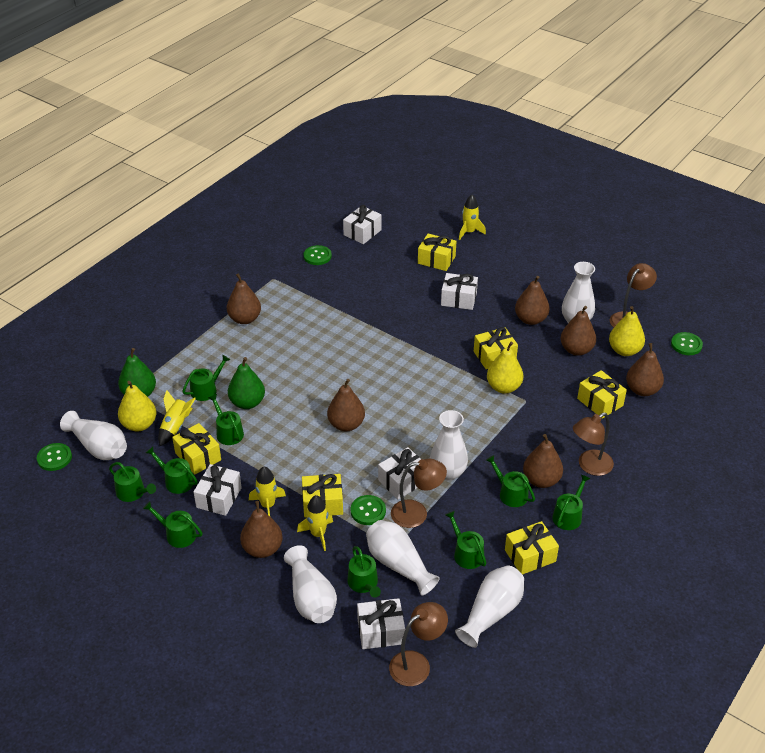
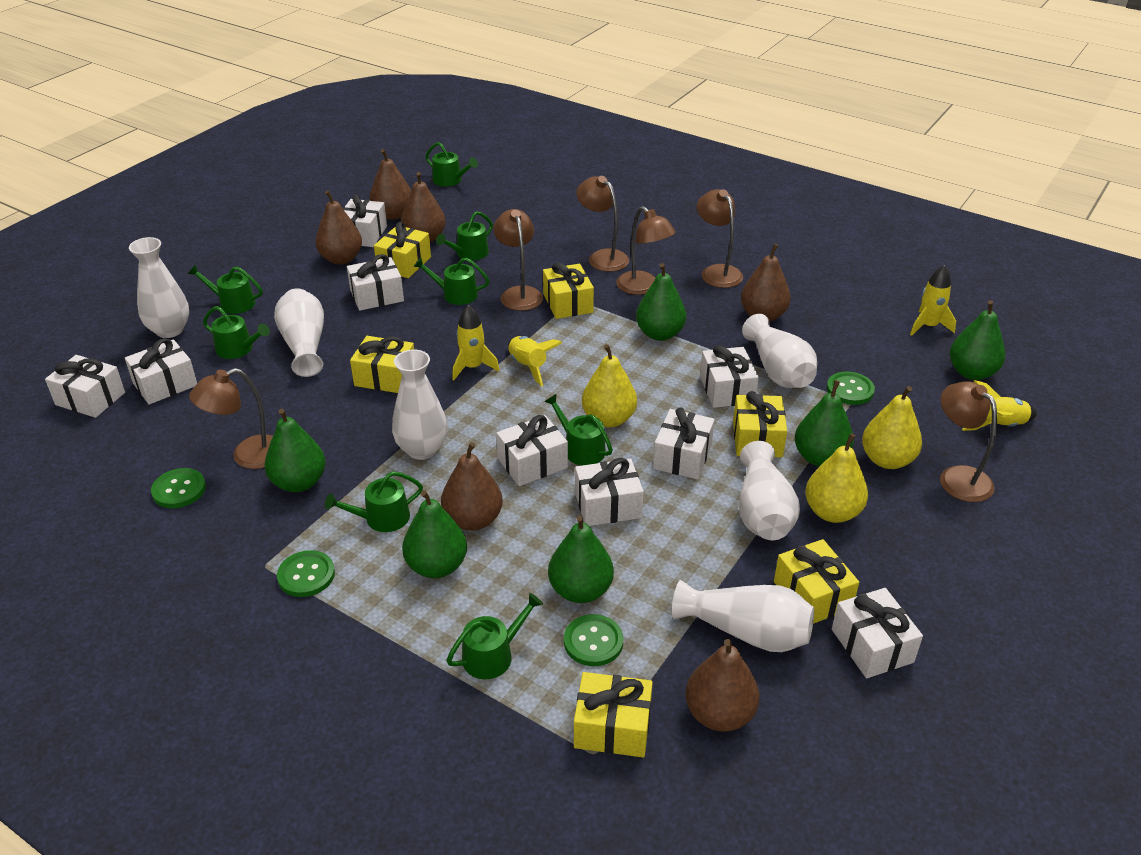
brown lamp: 4 -> 6
brown pear: 7 -> 6
green pear: 2 -> 6
green watering can: 9 -> 8
white gift: 5 -> 9

